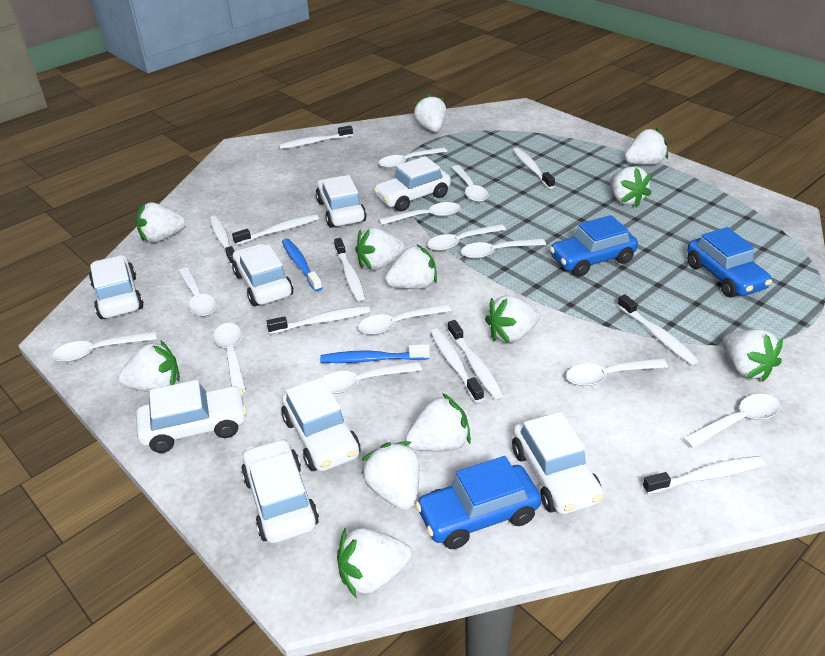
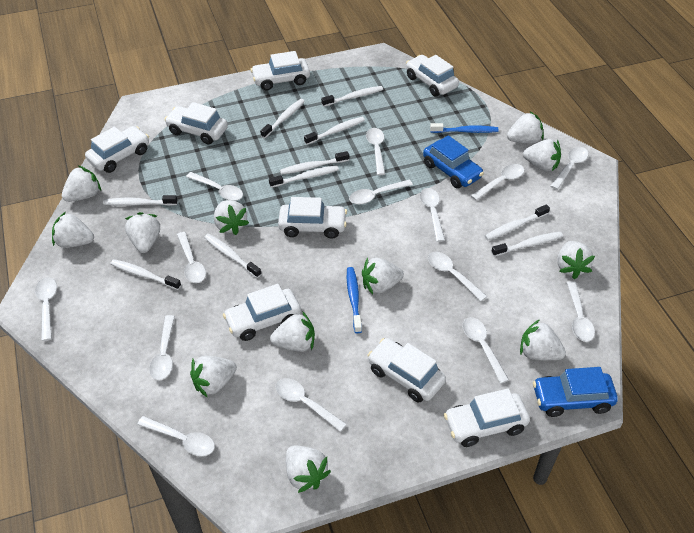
blue car: 3 -> 2
white spoon: 12 -> 14

